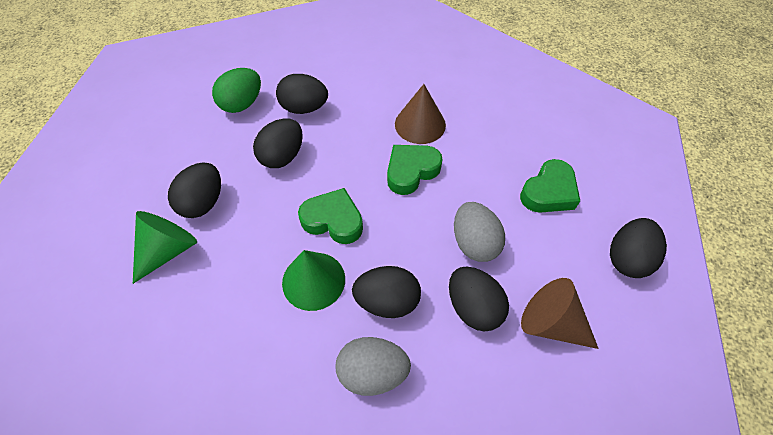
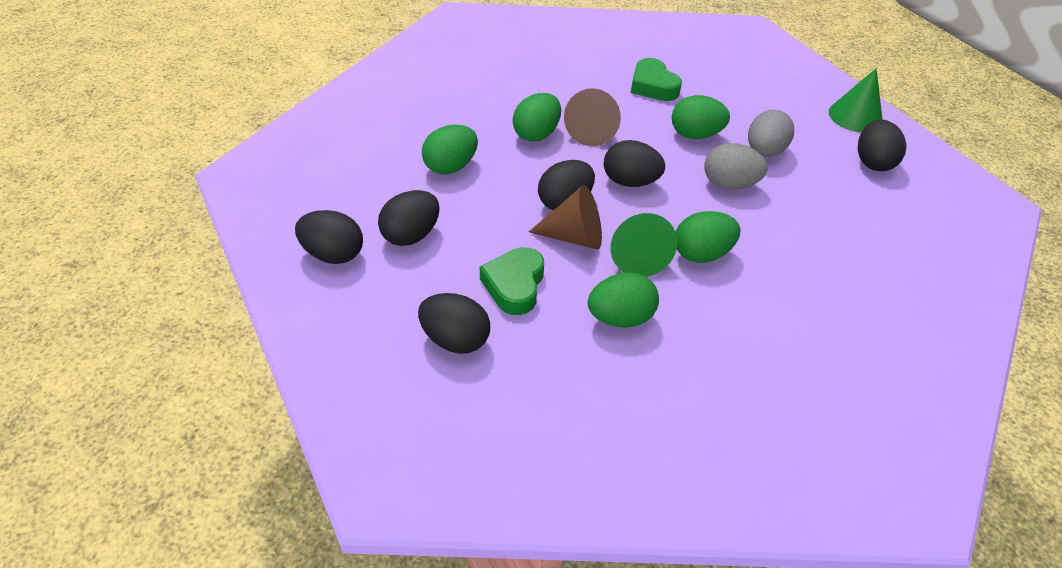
green egg: 1 -> 5
green heart: 3 -> 2

